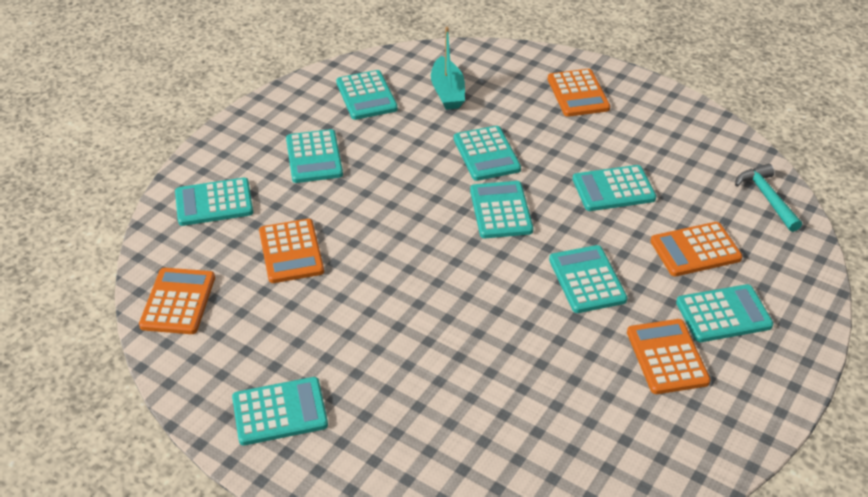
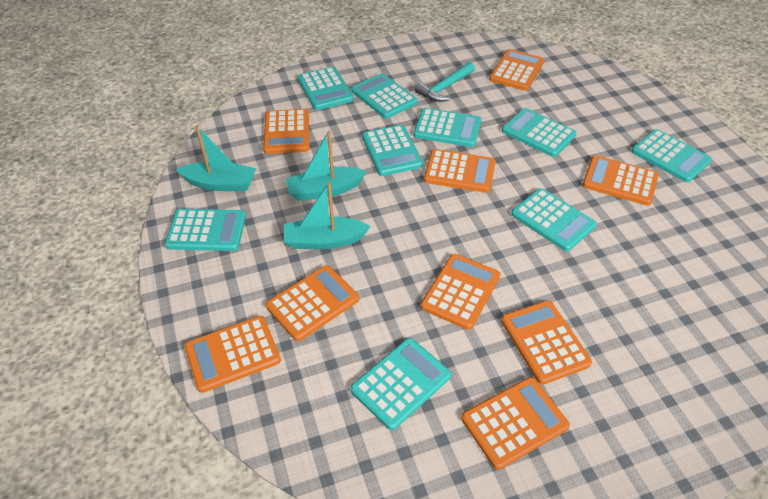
orange calculator: 5 -> 9
turquoise boat: 1 -> 3

